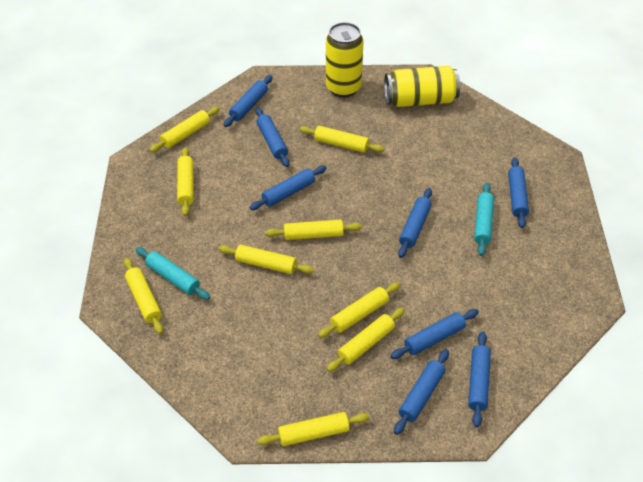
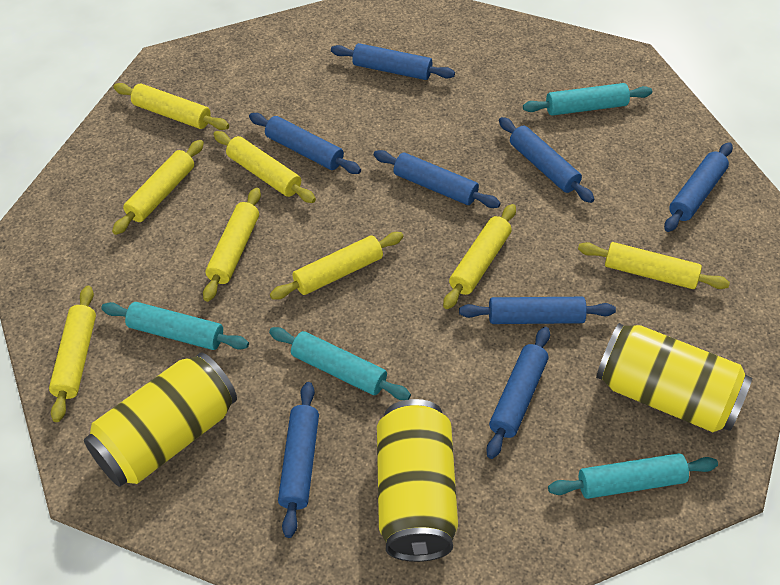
turquoise rolling pin: 2 -> 4
yellow can: 2 -> 3
yellow rolling pin: 9 -> 8

